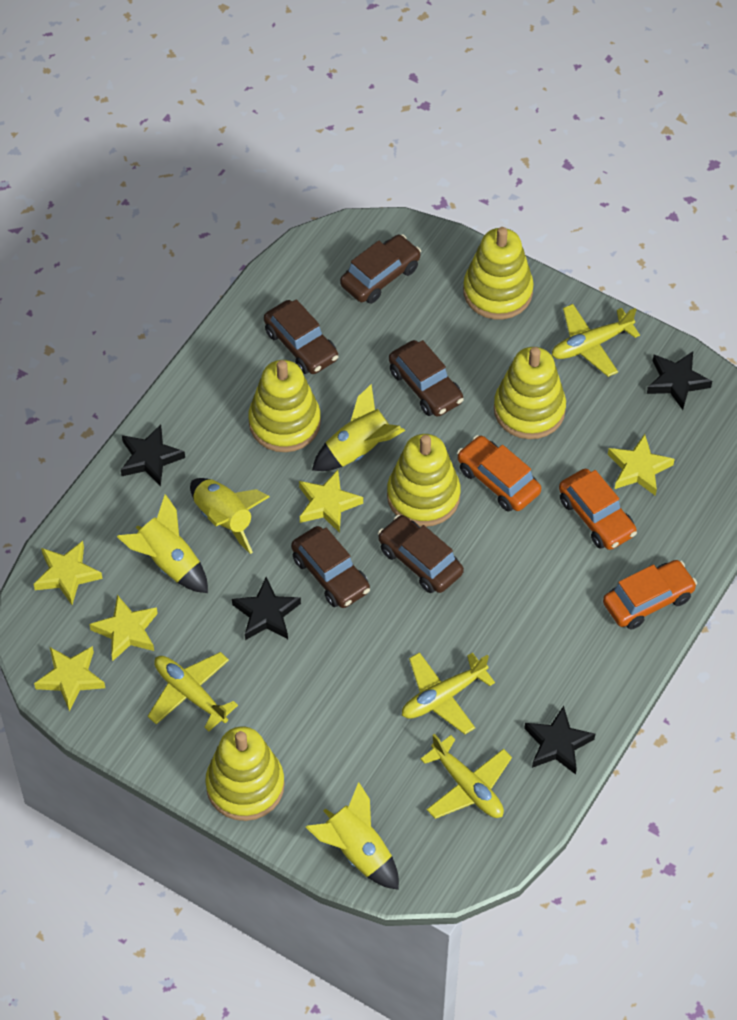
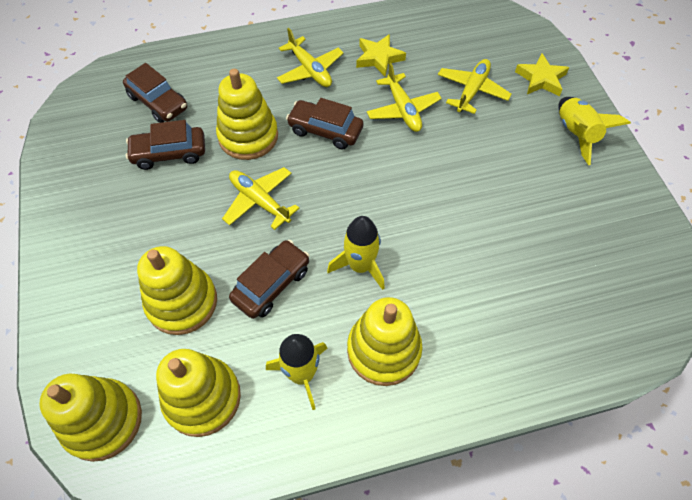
black star: 4 -> 0
brown car: 5 -> 4
orange car: 3 -> 0
yellow rocket: 4 -> 3
yellow star: 5 -> 2

